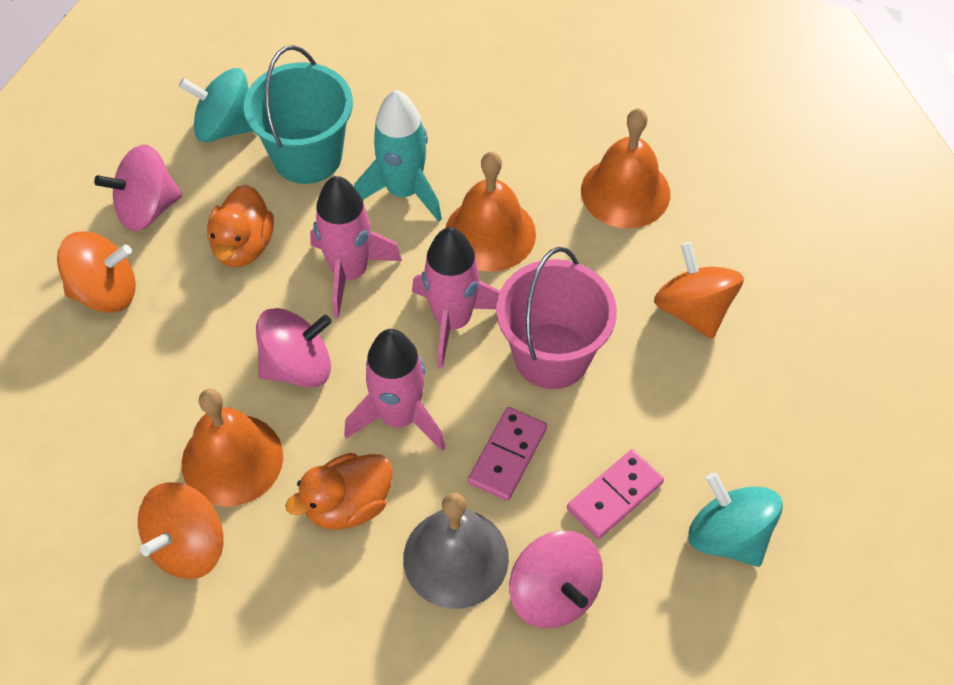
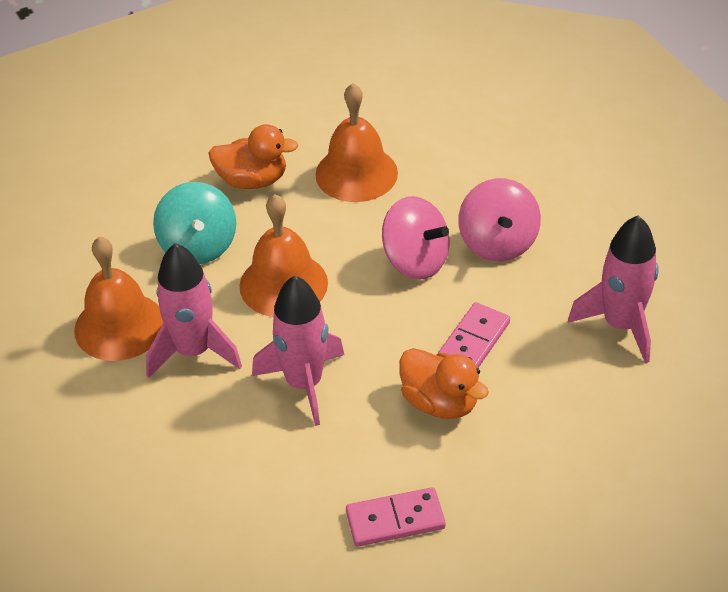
grey bell: 1 -> 0
orange spinning top: 3 -> 0
pink bucket: 1 -> 0
pink spinning top: 3 -> 2
turquoise bucket: 1 -> 0
turquoise rocket: 1 -> 0
turquoise spinning top: 2 -> 1

